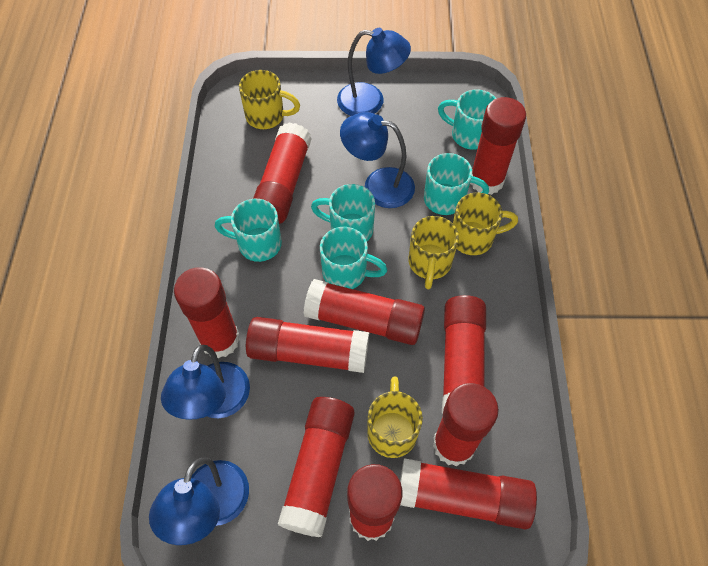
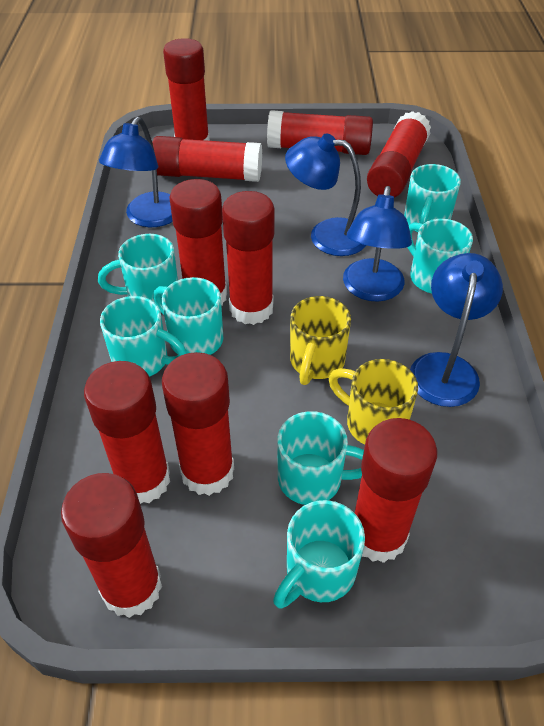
turquoise mug: 5 -> 7
yellow mug: 4 -> 2

